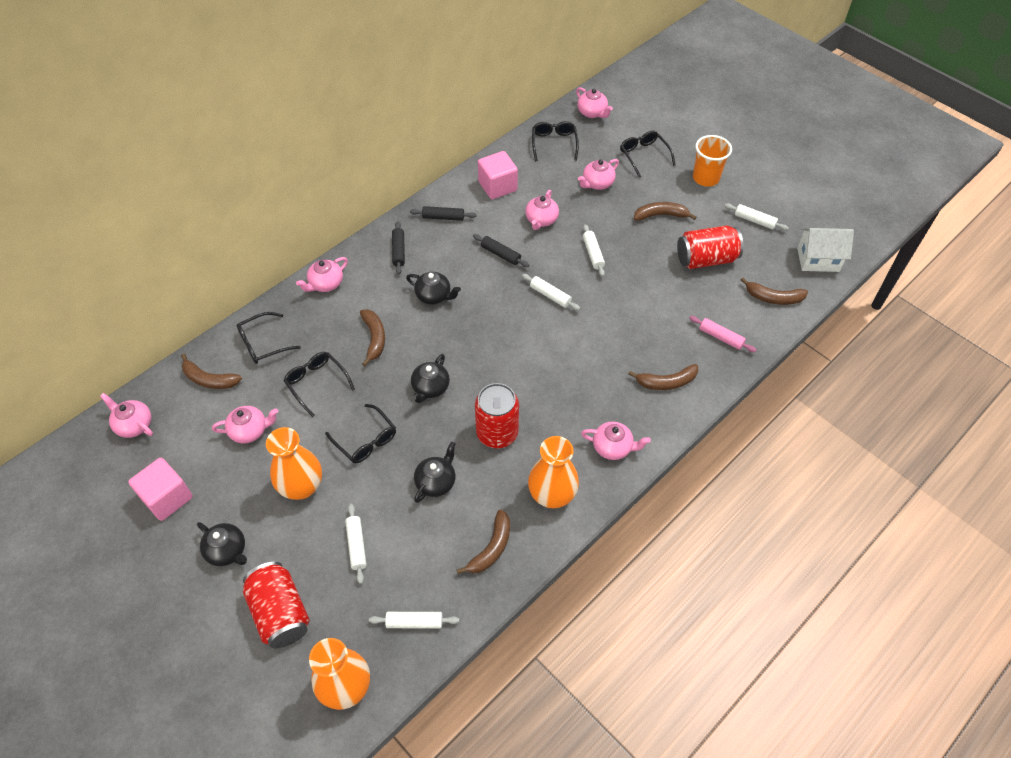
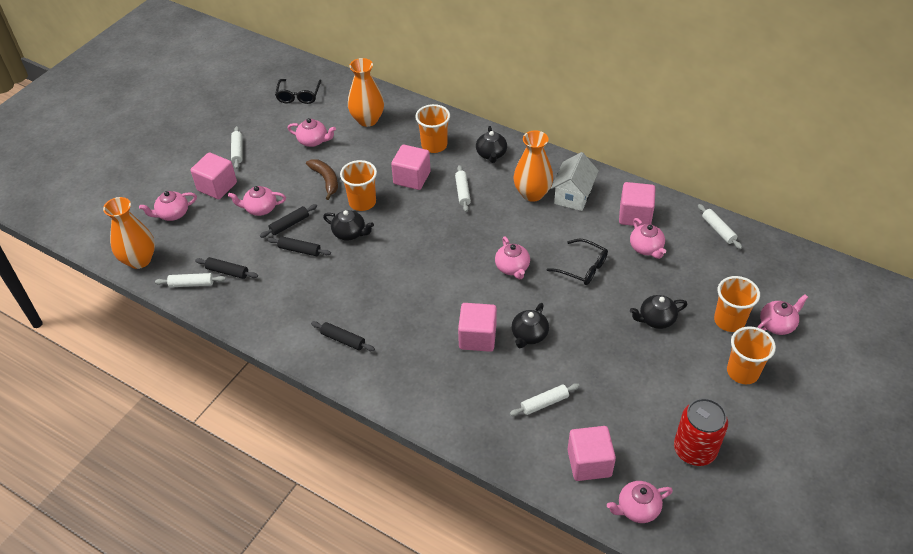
black glasses: 5 -> 2
black rolling pin: 3 -> 4
brown banana: 6 -> 1
orange cup: 1 -> 4
pink cube: 2 -> 5
pink rolling pin: 1 -> 0
red can: 3 -> 1

